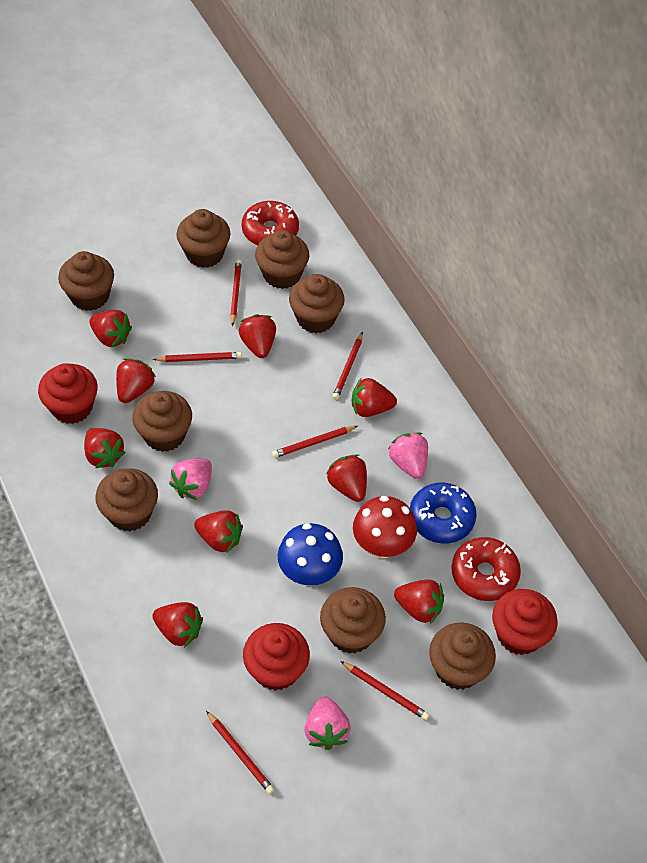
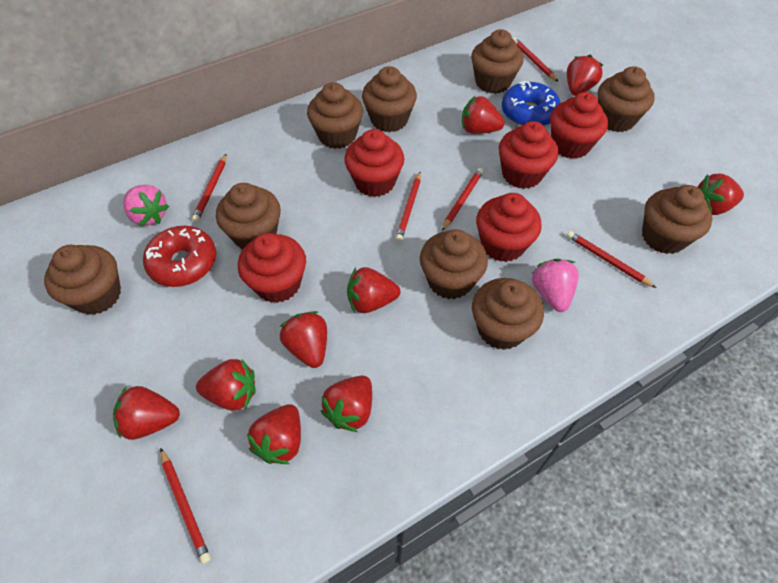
blue mushroom: 1 -> 0
brown cupcake: 8 -> 9
pink strawberry: 3 -> 2
red cupcake: 3 -> 5
red donut: 2 -> 1
red mushroom: 1 -> 0

